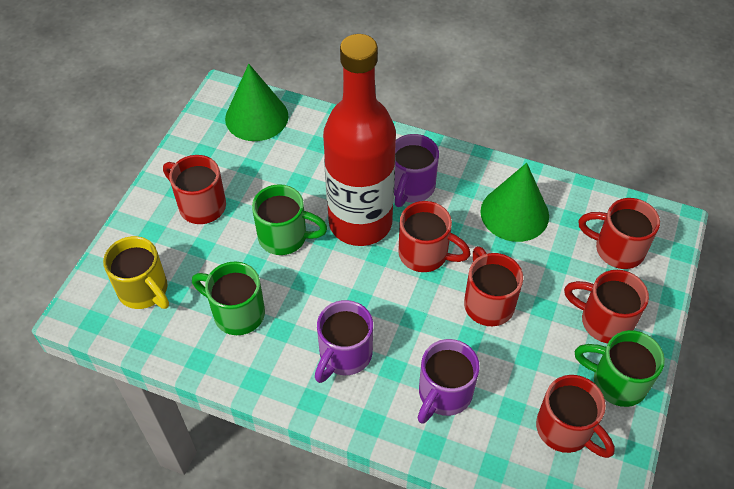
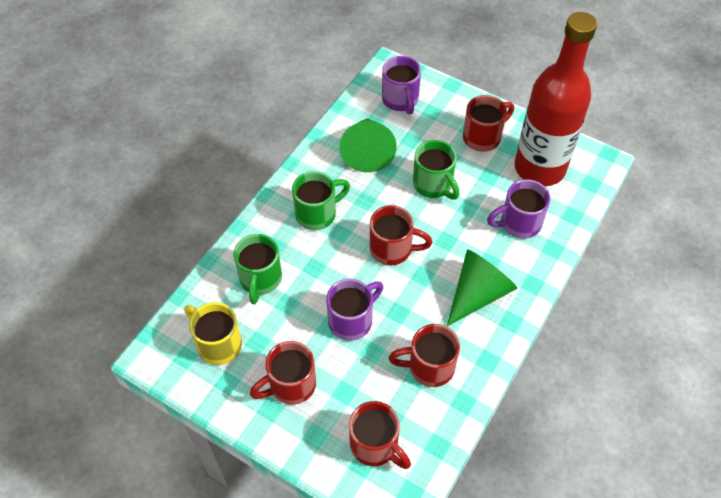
red mug: 6 -> 5

